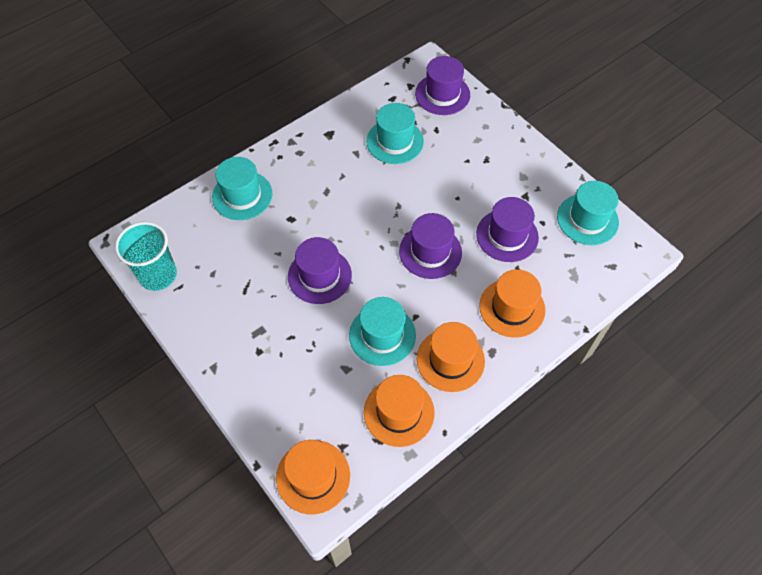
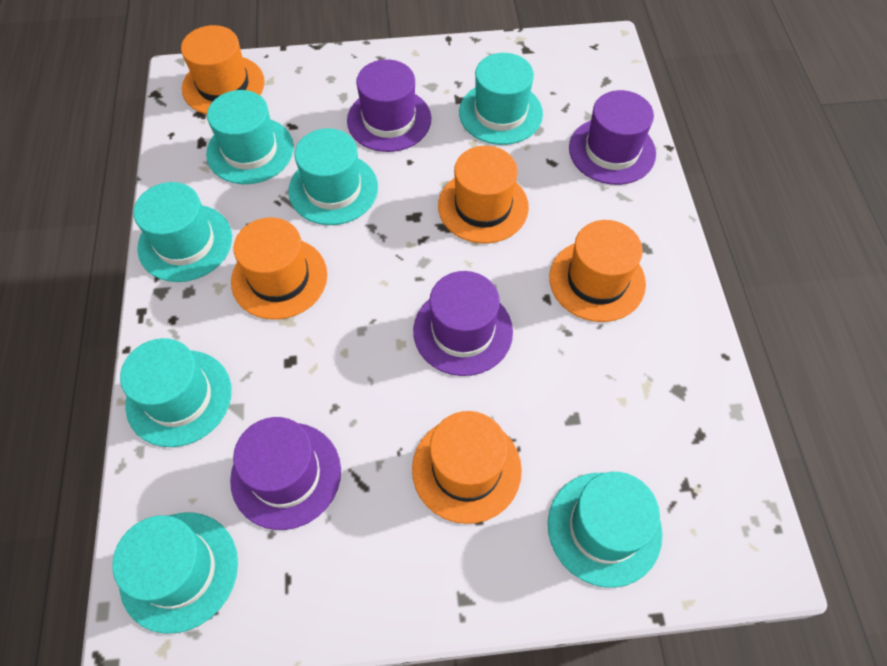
orange hat: 4 -> 5
turquoise cup: 1 -> 0
turquoise hat: 4 -> 7

